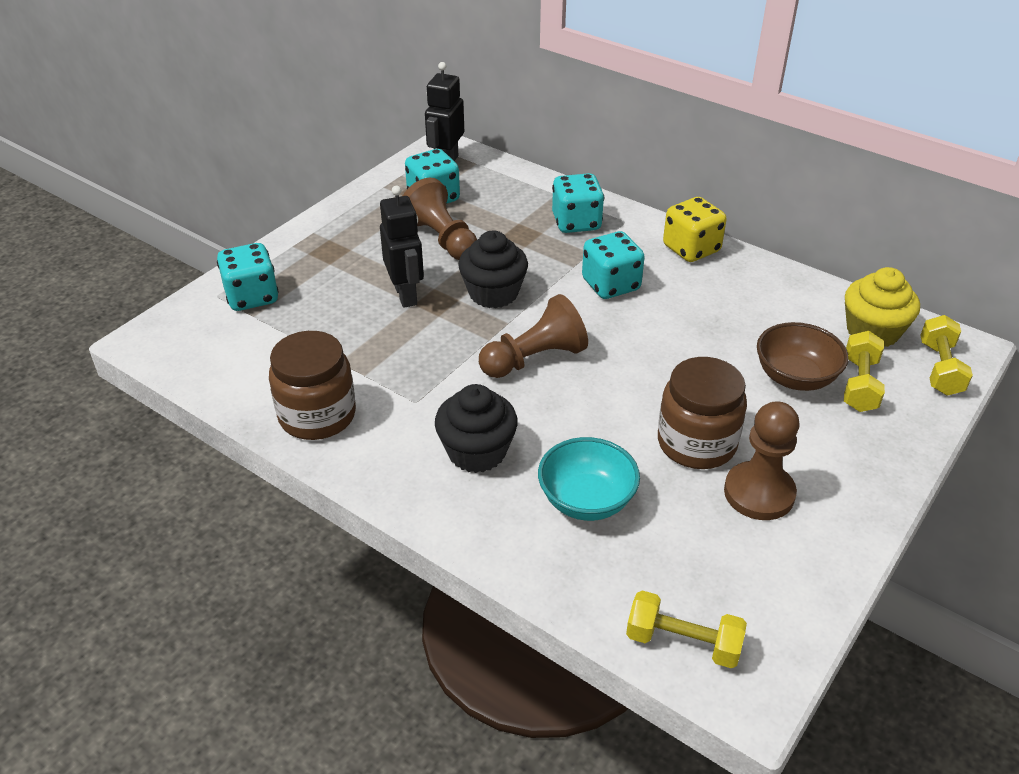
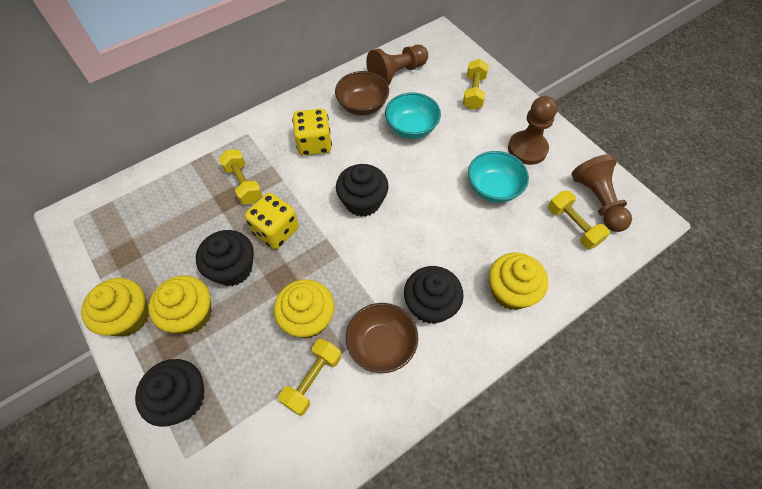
black cupcake: 2 -> 4
black robot: 2 -> 0
brown bowl: 1 -> 2
brown jar: 2 -> 0
turquoise bowl: 1 -> 2
turquoise dice: 4 -> 0
yellow cupcake: 1 -> 4
yellow dice: 1 -> 2
yellow dumbbell: 3 -> 4

